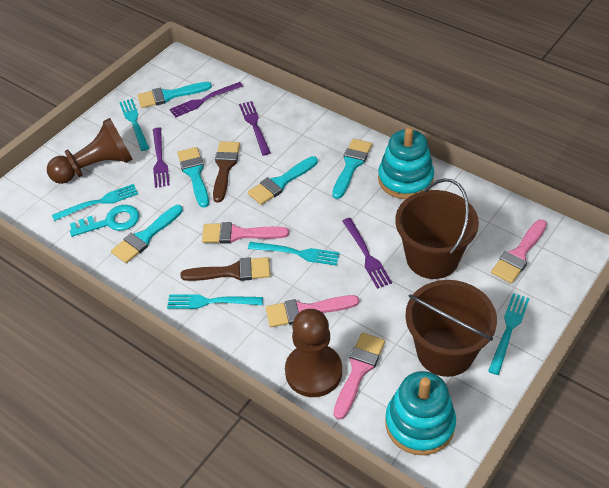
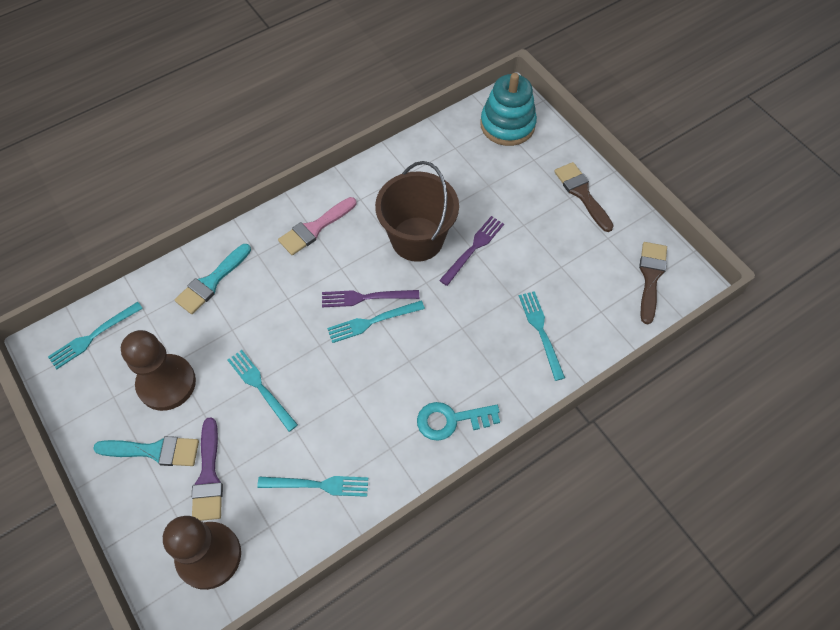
brown bucket: 2 -> 1
pink brush: 4 -> 1
purple brush: 0 -> 1
purple fork: 4 -> 2
turquoise brush: 5 -> 2
turquoise stacking toy: 2 -> 1

